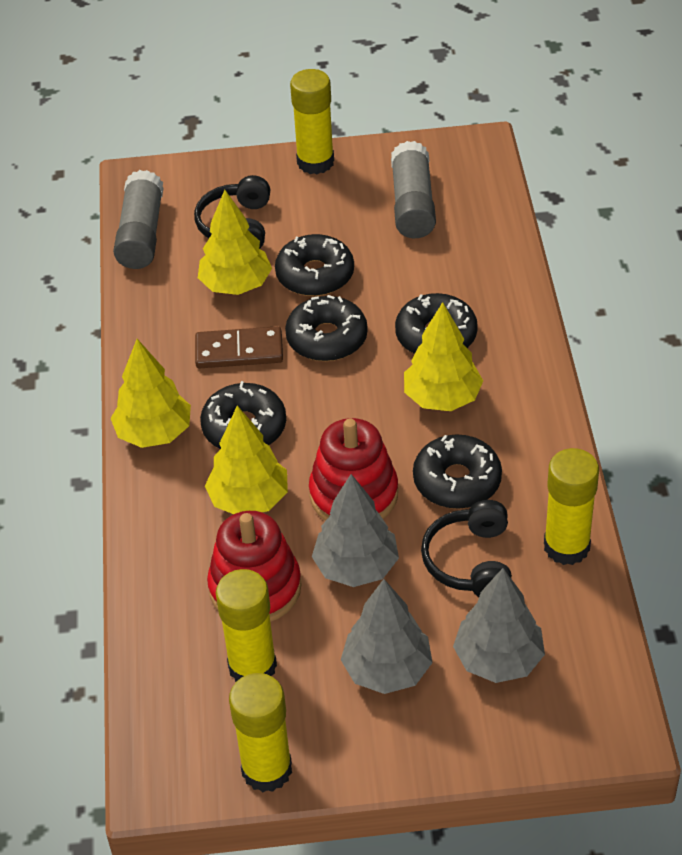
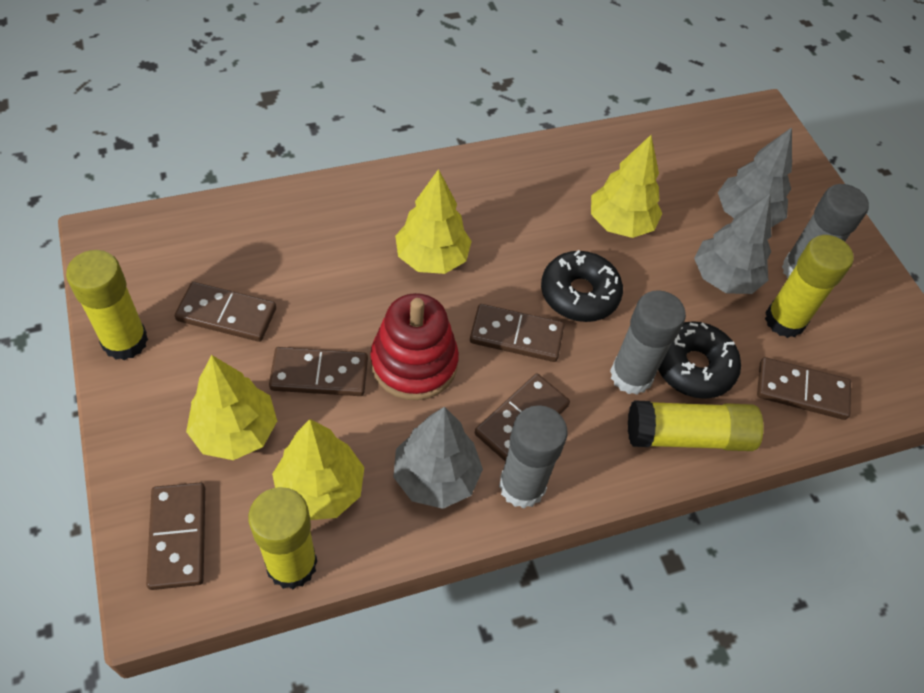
black donut: 5 -> 2
black headphones: 2 -> 0
brown domino: 1 -> 6
grey glue stick: 2 -> 3
red stacking toy: 2 -> 1

